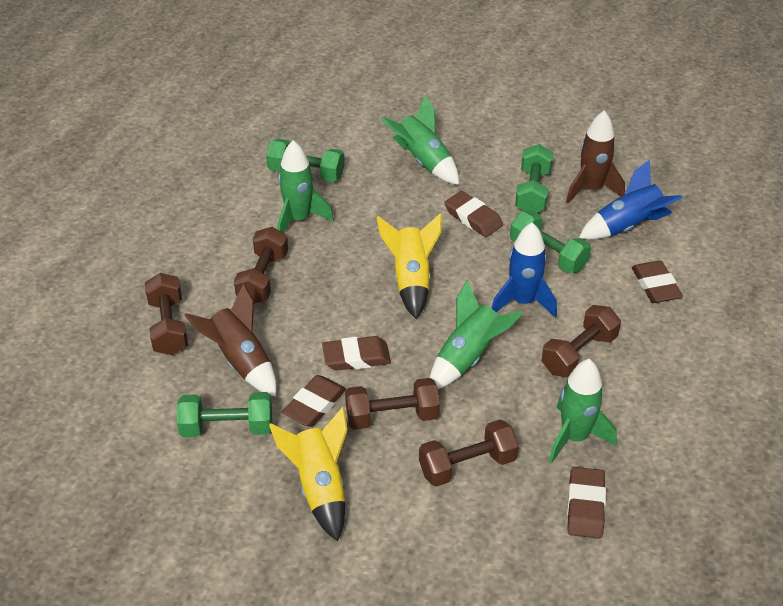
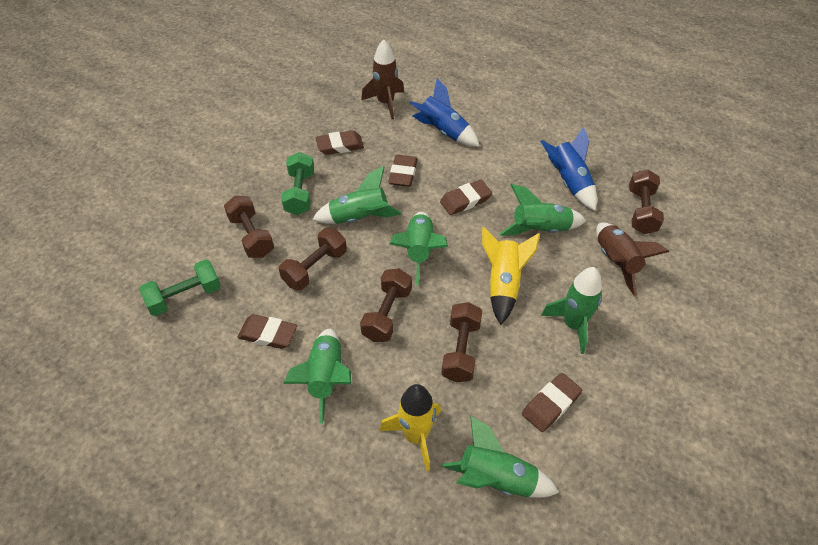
green dumbbell: 4 -> 2
green rocket: 4 -> 6

